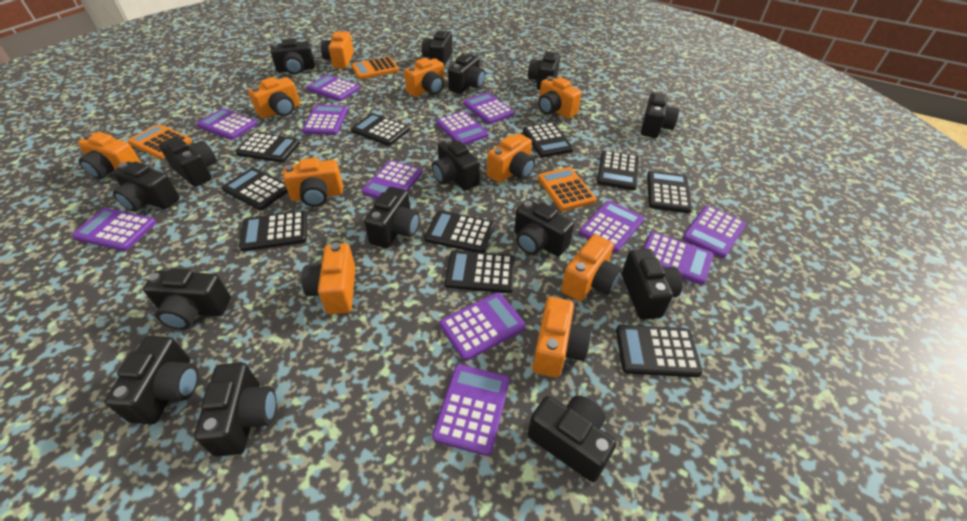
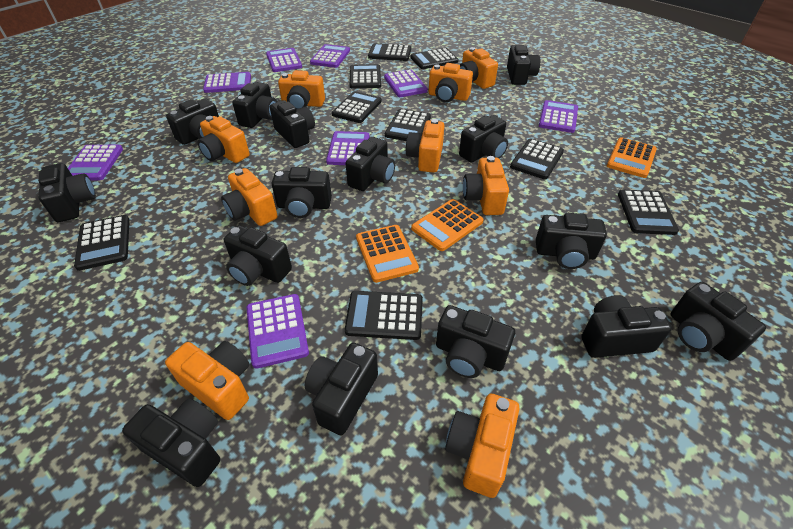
black calculator: 10 -> 9
orange camera: 10 -> 9
purple calculator: 12 -> 8

